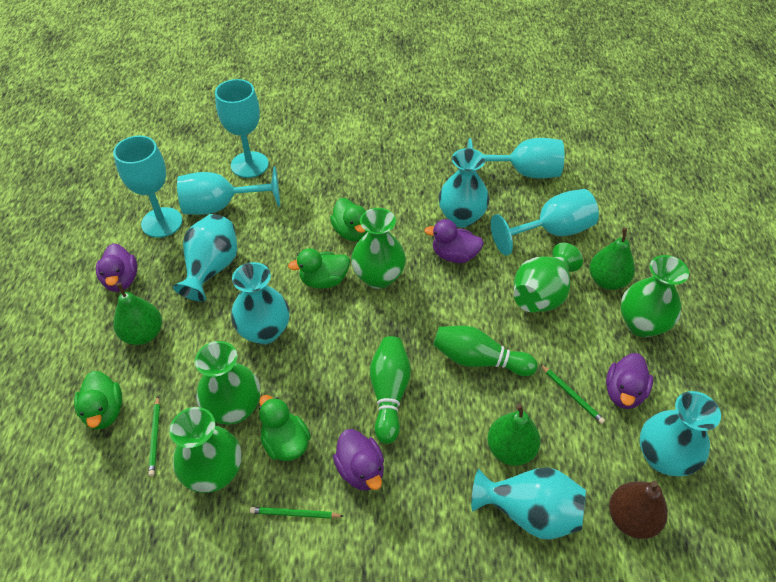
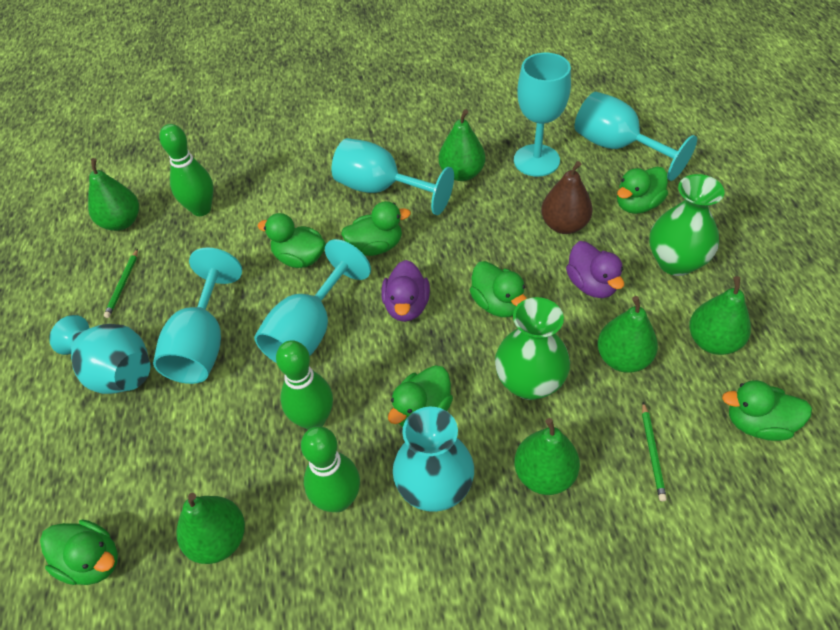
green bowling pin: 2 -> 3
green duck: 4 -> 7
green pear: 3 -> 6
green pencil: 3 -> 2
green vase: 5 -> 2
purple duck: 4 -> 2
turquoise vase: 5 -> 2

